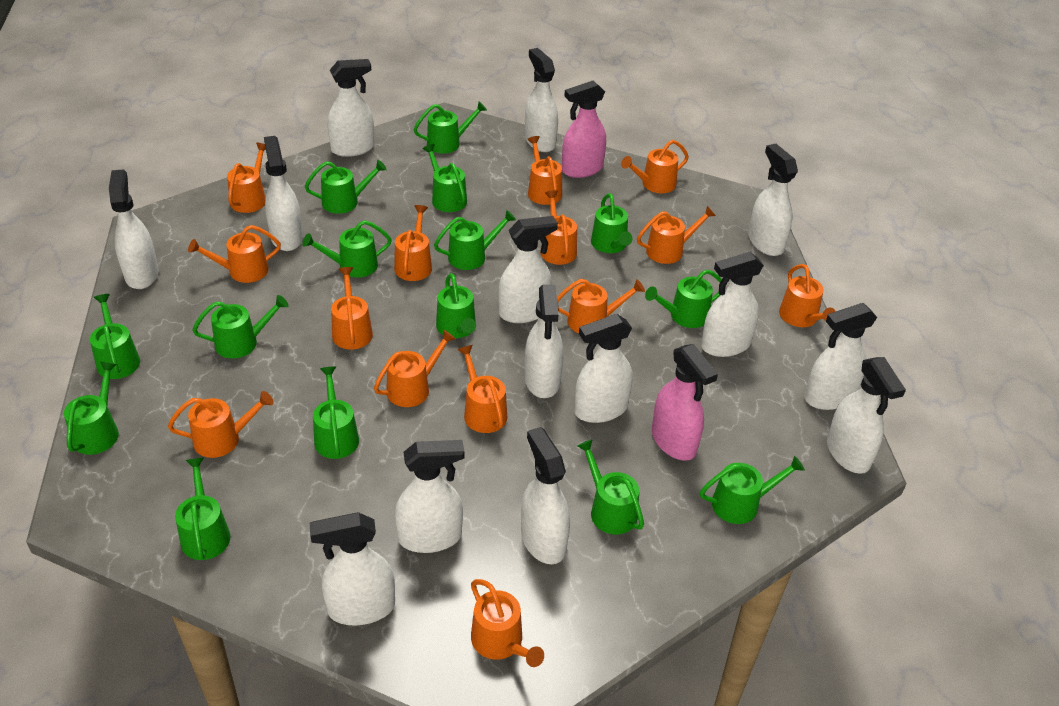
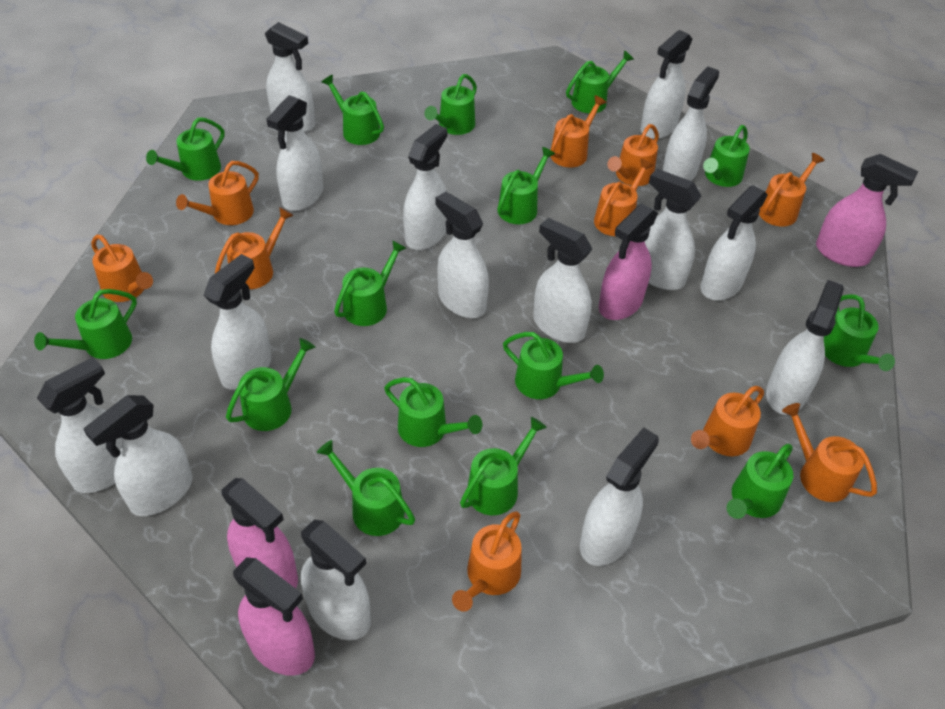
orange watering can: 14 -> 10
pink spray bottle: 2 -> 4
white spray bottle: 14 -> 15

